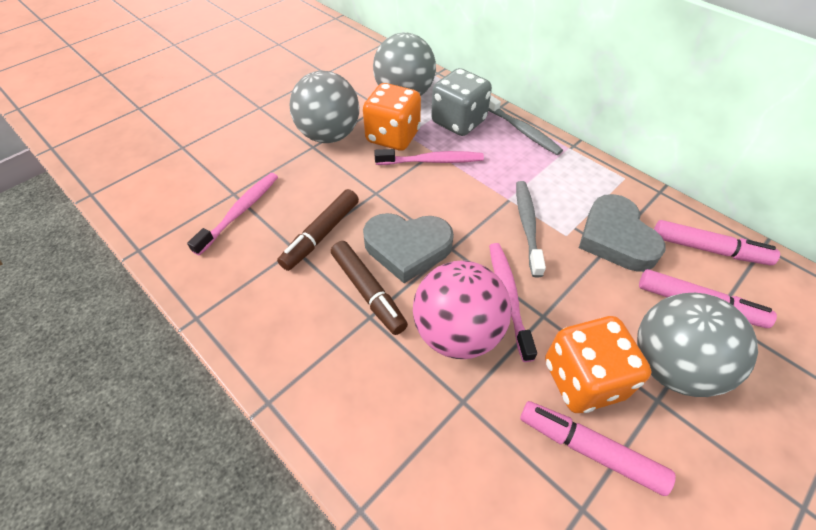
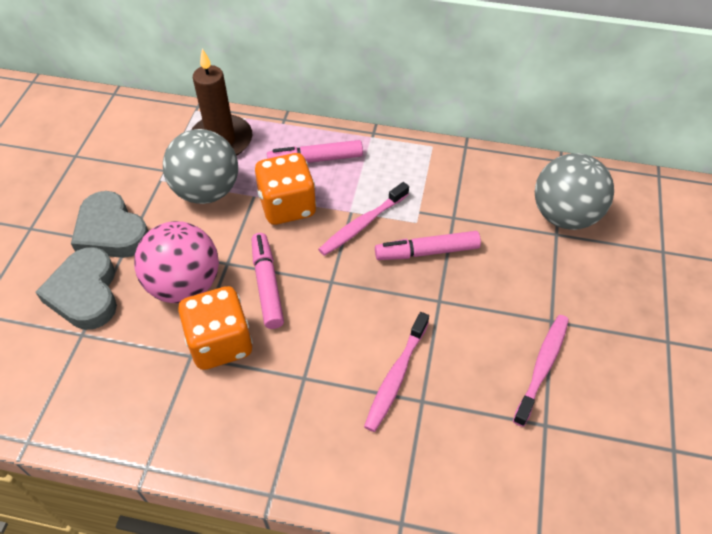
brown candle: 0 -> 1
brown marker: 2 -> 0
grey ball: 3 -> 2
grey dice: 1 -> 0
grey toothbrush: 2 -> 0

